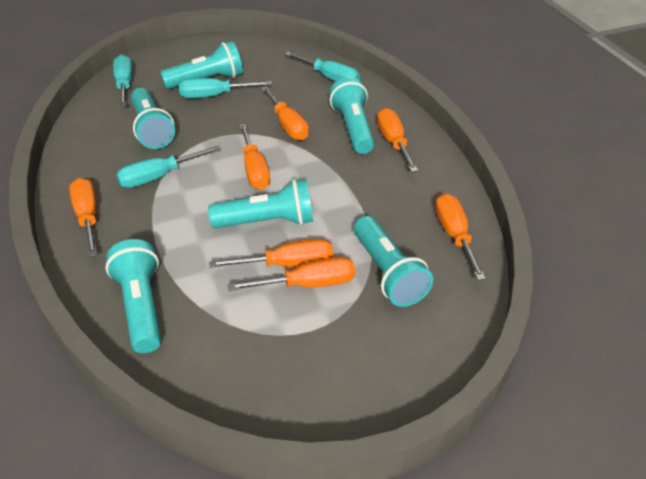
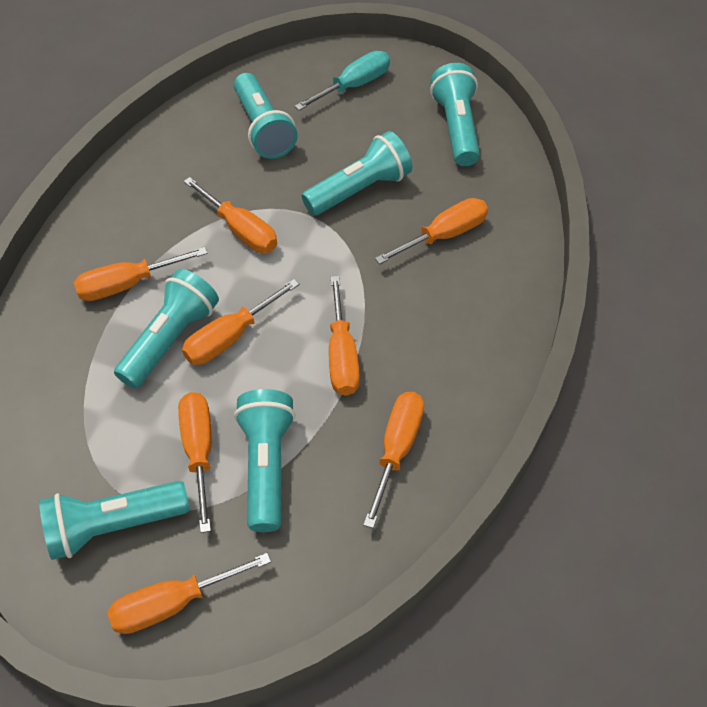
orange screwdriver: 7 -> 8
turquoise screwdriver: 4 -> 1

